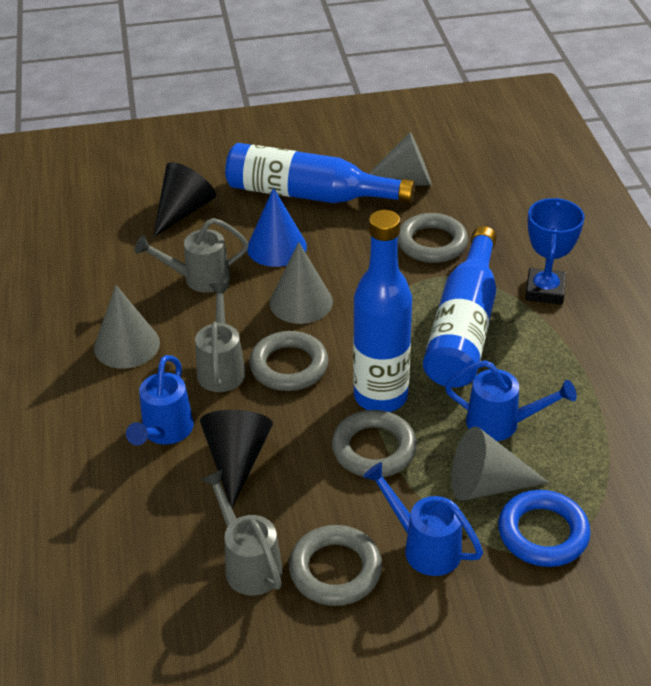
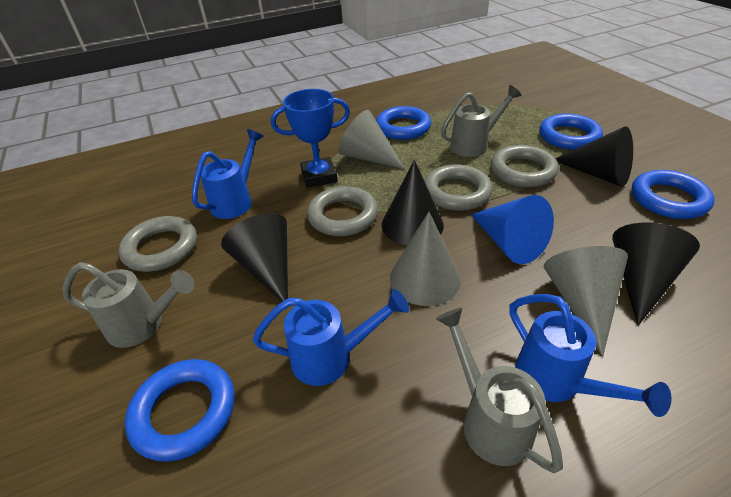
black cone: 2 -> 4
blue bottle: 3 -> 0
blue ring: 1 -> 4
grey cone: 4 -> 3

